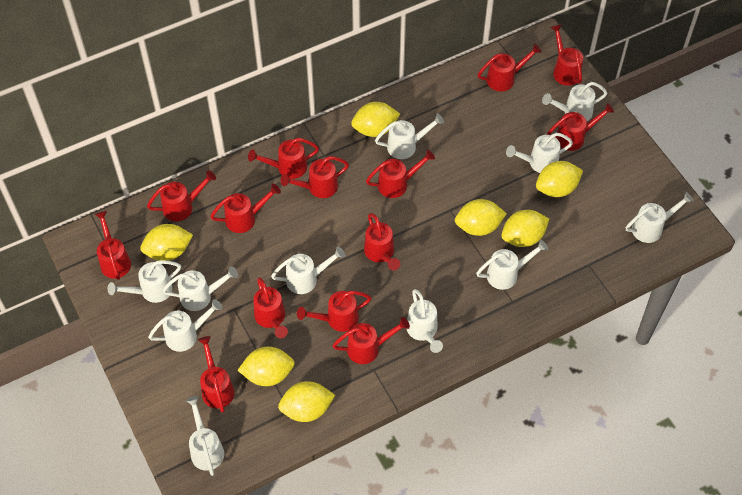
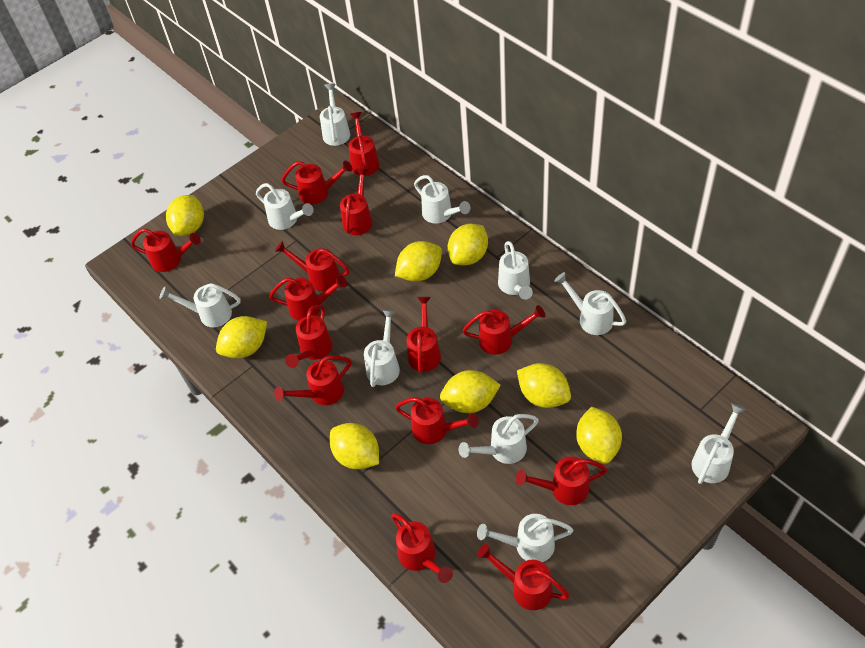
white watering can: 11 -> 10
yellow lemon: 7 -> 8

